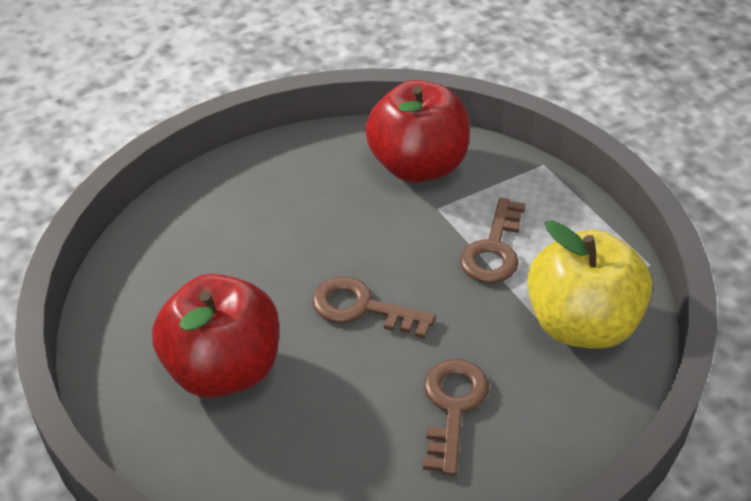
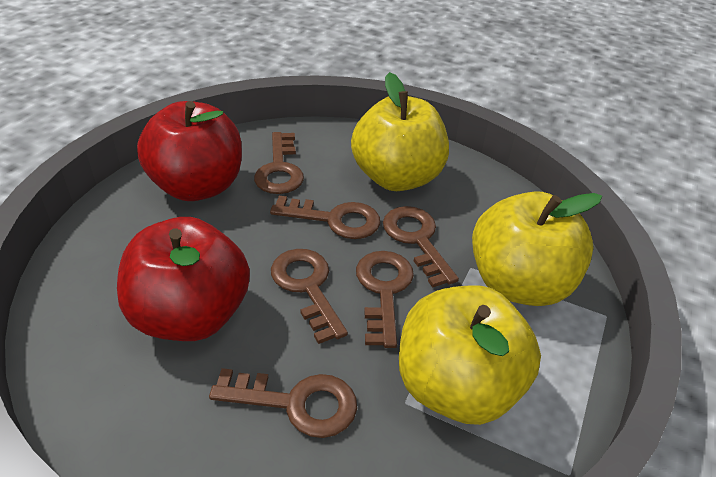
brown key: 3 -> 6
yellow apple: 1 -> 3

